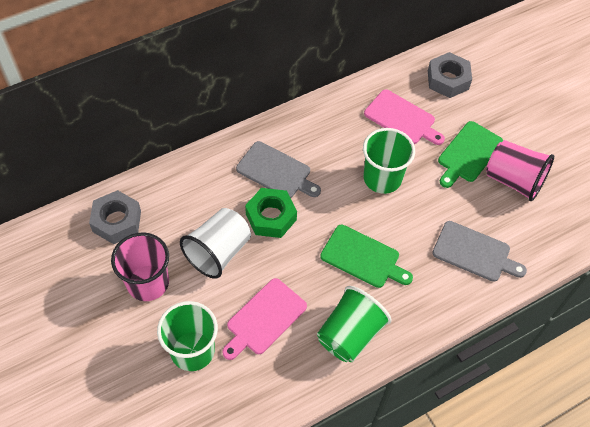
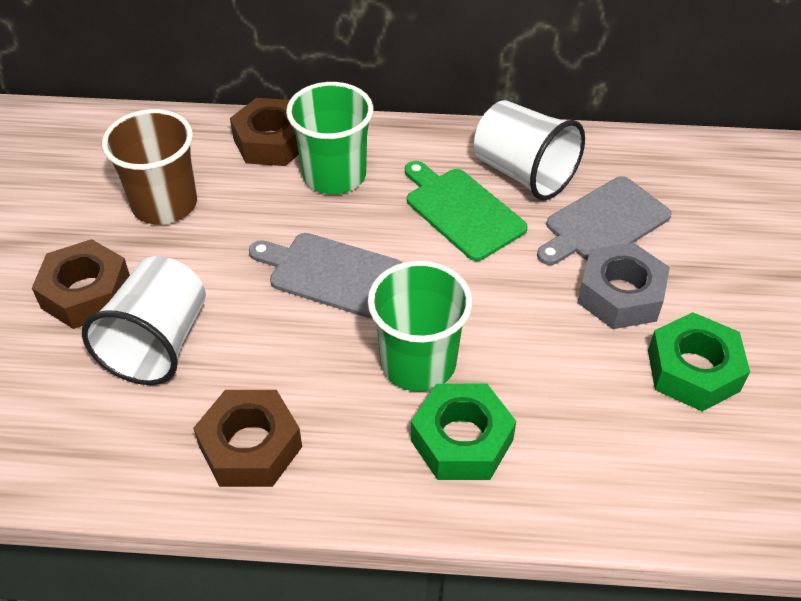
brown cup: 0 -> 1
brown nut: 0 -> 3
green cup: 3 -> 2
green cutting board: 2 -> 1
green nut: 1 -> 2
grey nut: 2 -> 1
pink cup: 2 -> 0
pink cutting board: 2 -> 0
white cup: 1 -> 2

